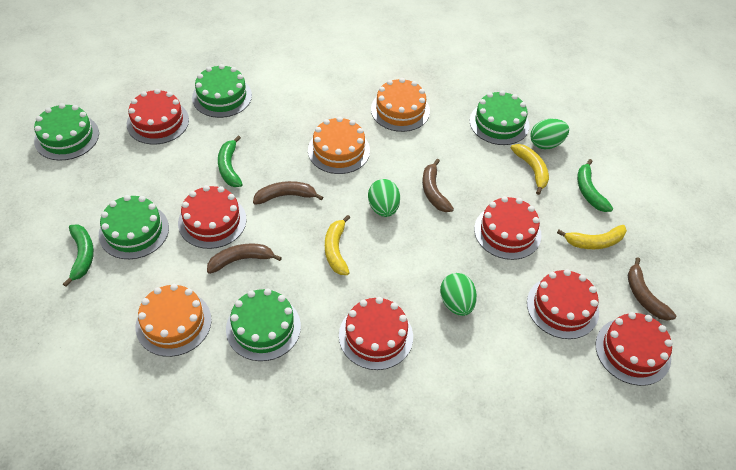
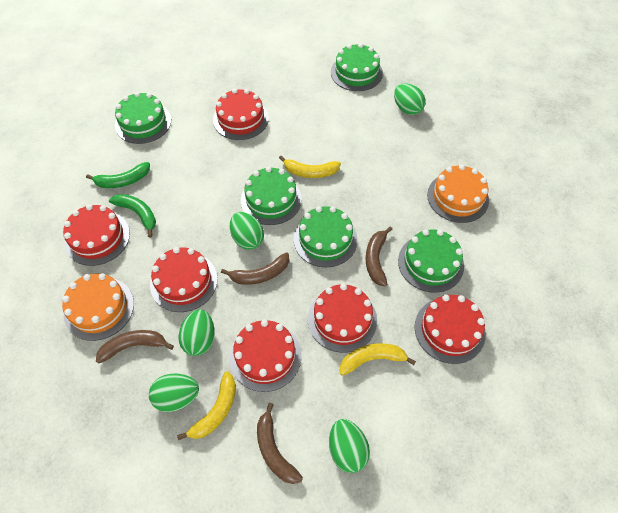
green banana: 3 -> 2
green egg: 3 -> 5
orange cake: 3 -> 2

